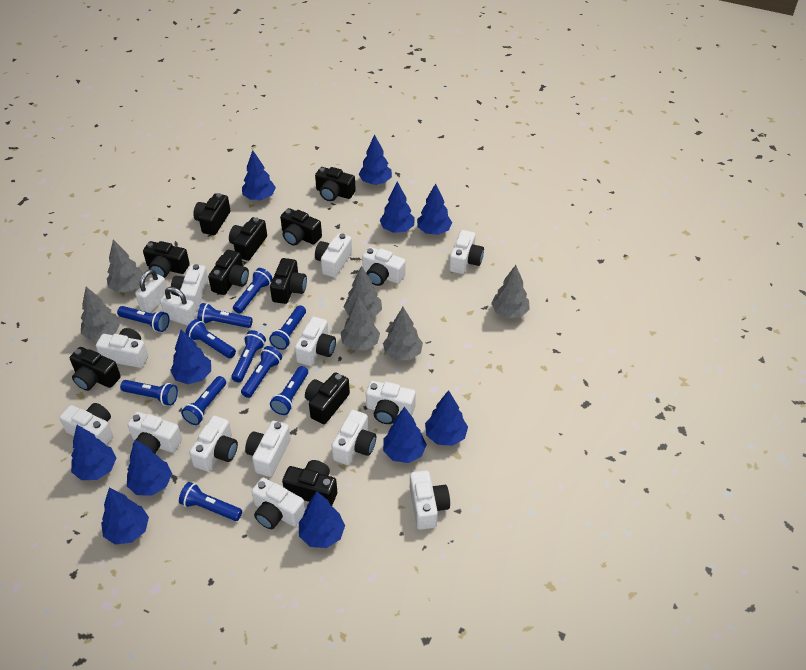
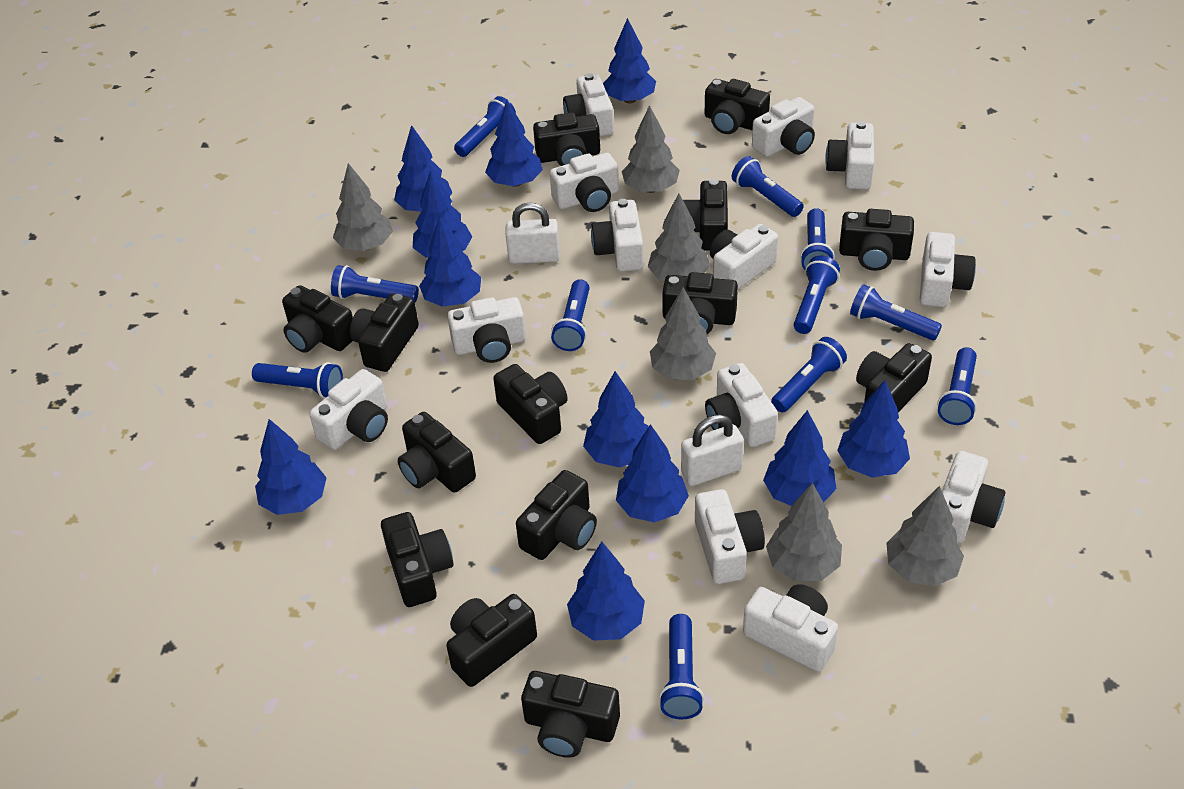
black camera: 10 -> 14
white camera: 14 -> 13

